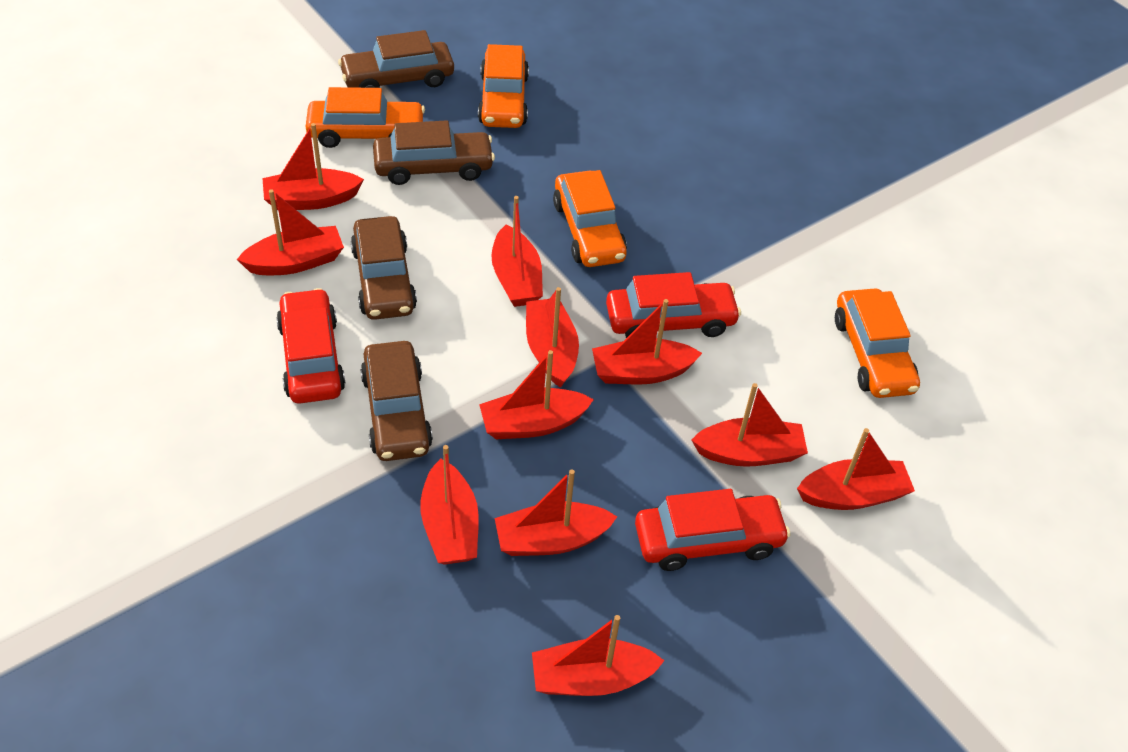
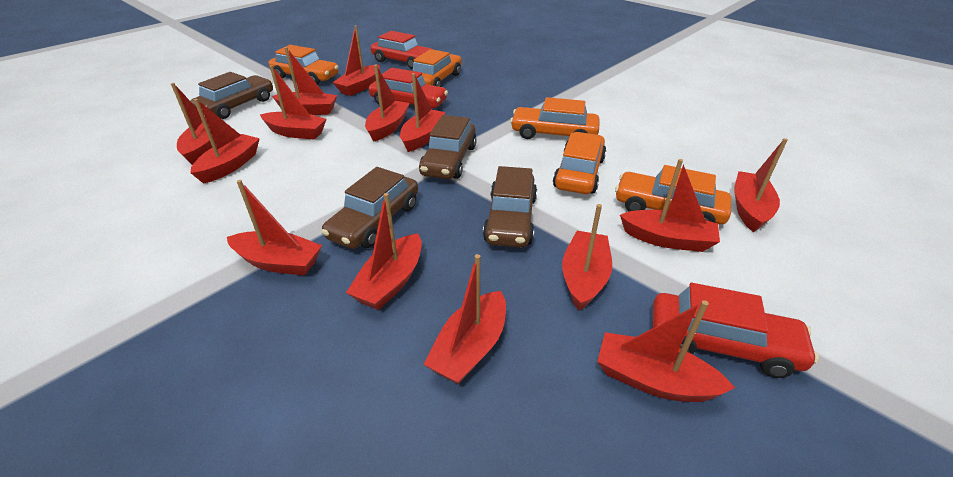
orange car: 4 -> 5
red boat: 11 -> 14

